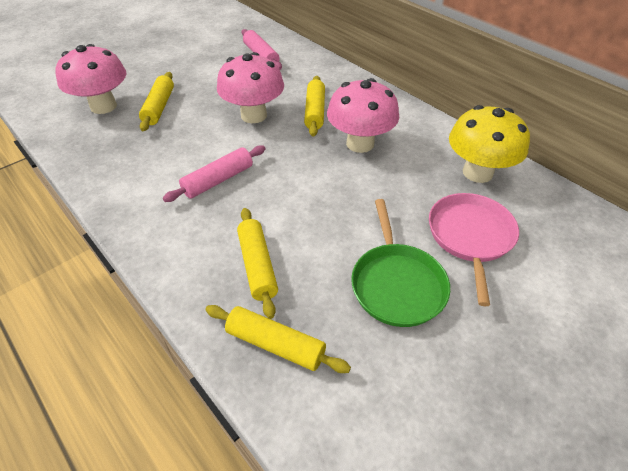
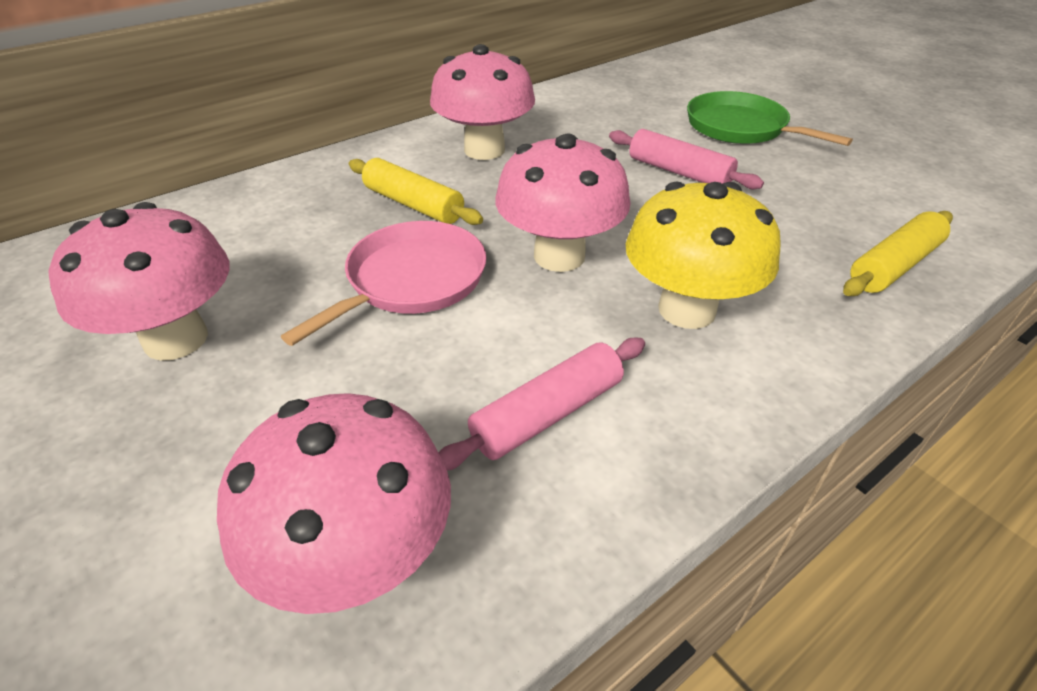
pink mushroom: 3 -> 4
yellow rolling pin: 4 -> 2

